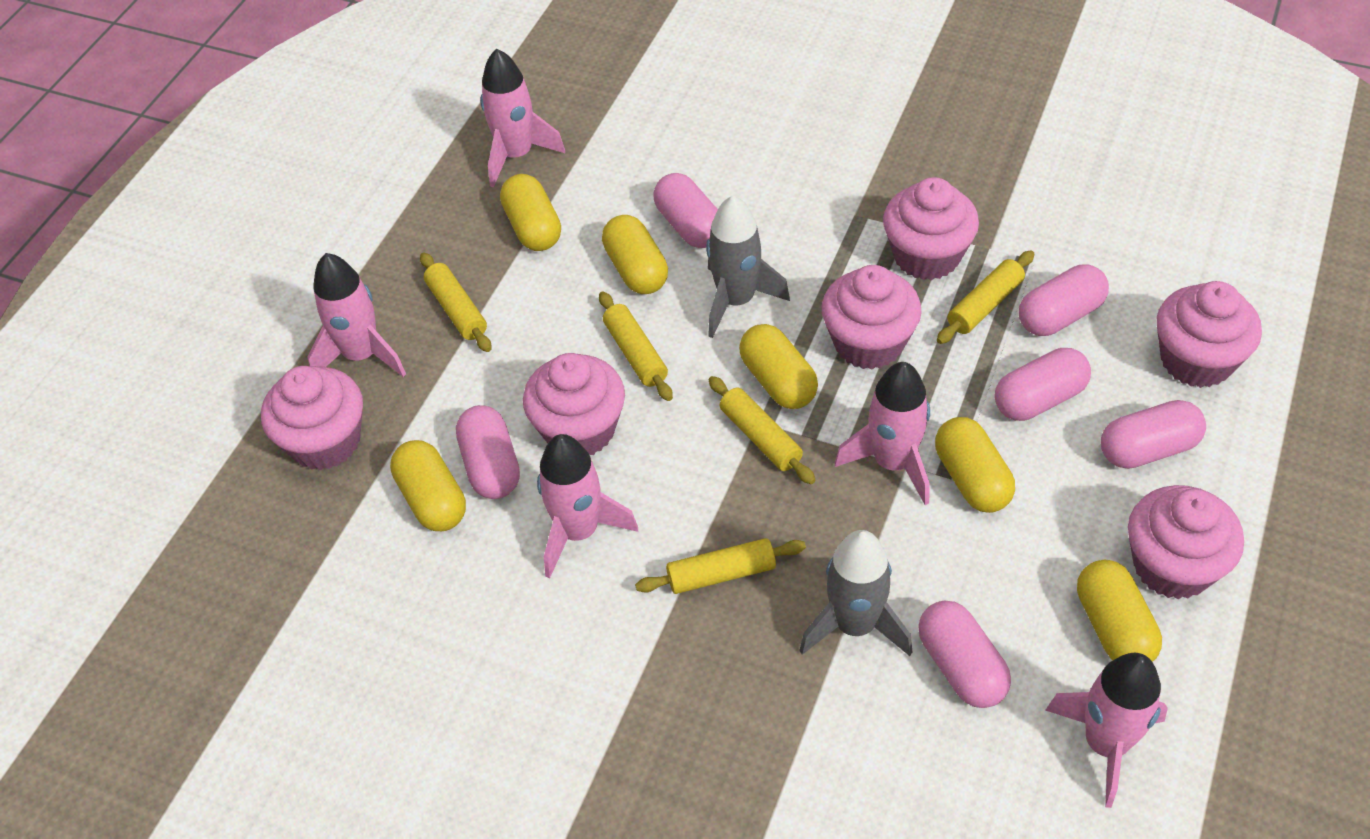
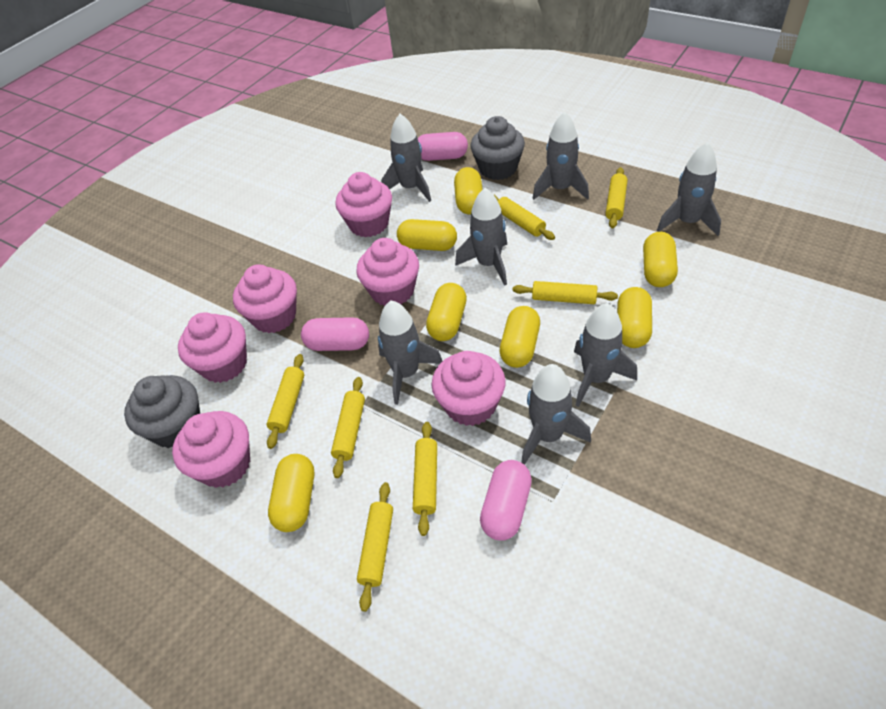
grey cupcake: 0 -> 2
grey rocket: 2 -> 7
pink capsule: 6 -> 3
pink rocket: 5 -> 0
yellow capsule: 6 -> 7
yellow rolling pin: 5 -> 7

